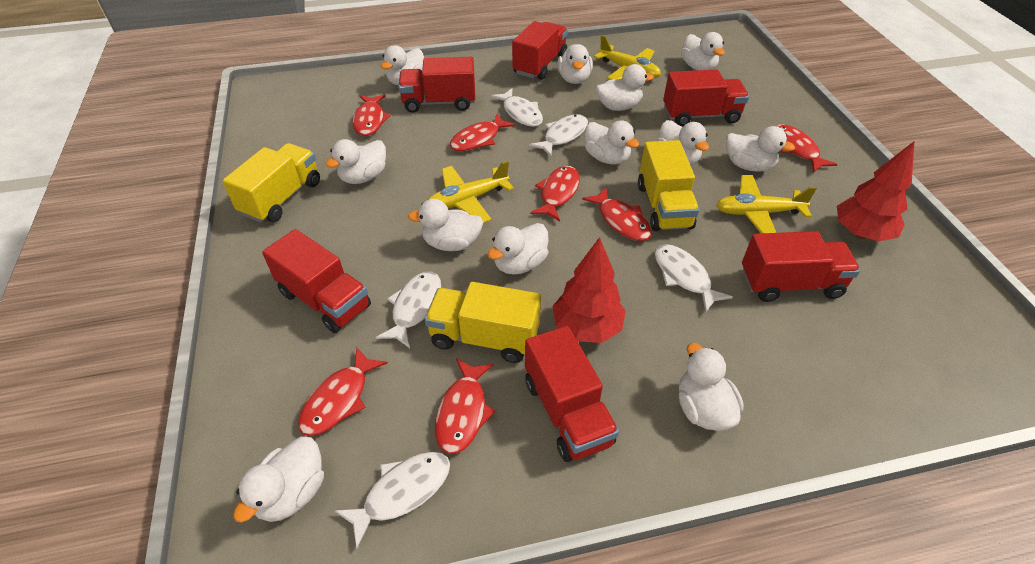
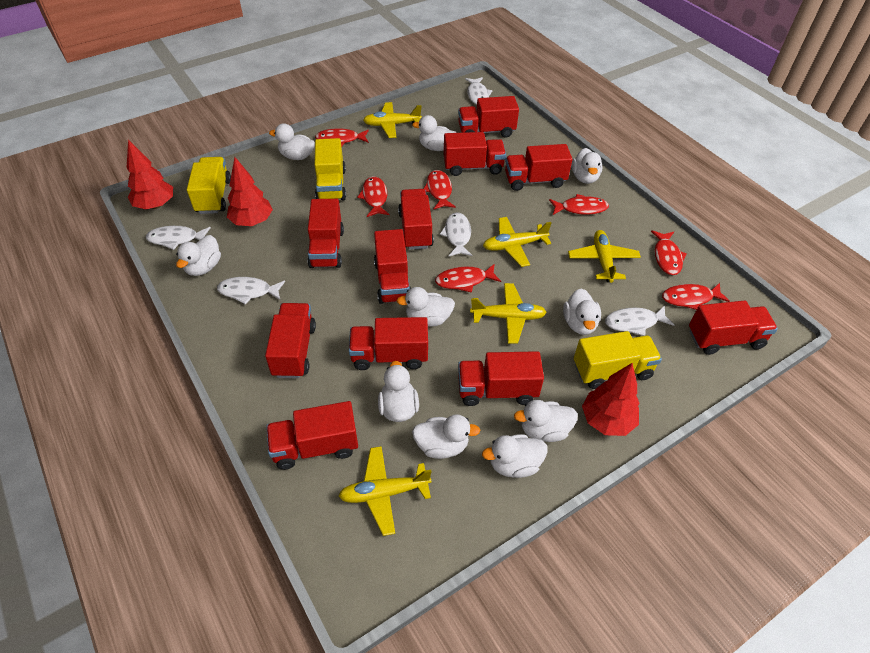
red tree: 2 -> 3
red truck: 6 -> 11
white duck: 12 -> 10
yellow plane: 3 -> 5

